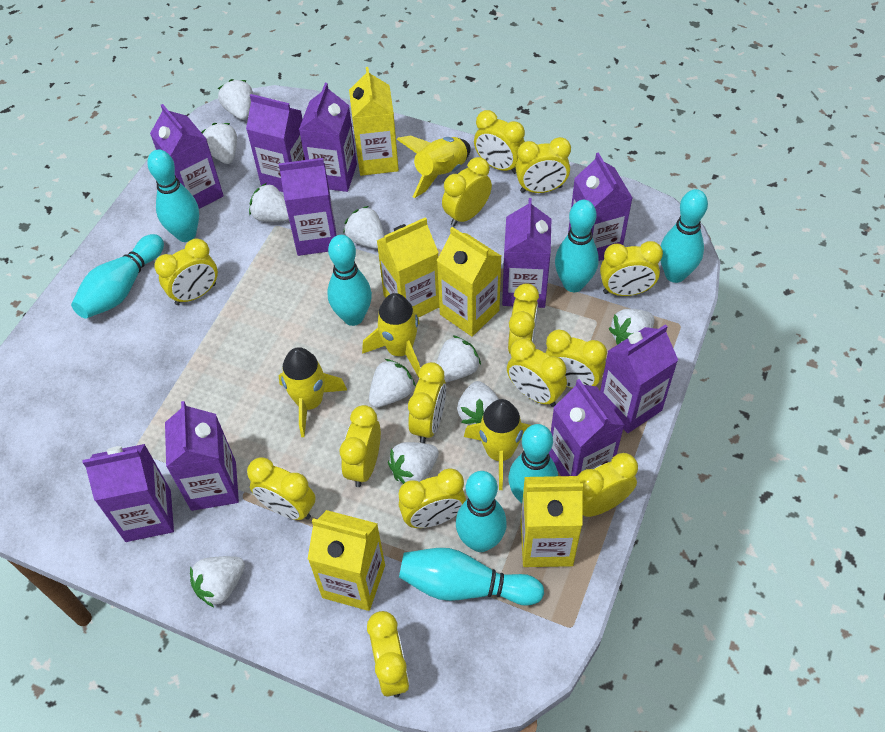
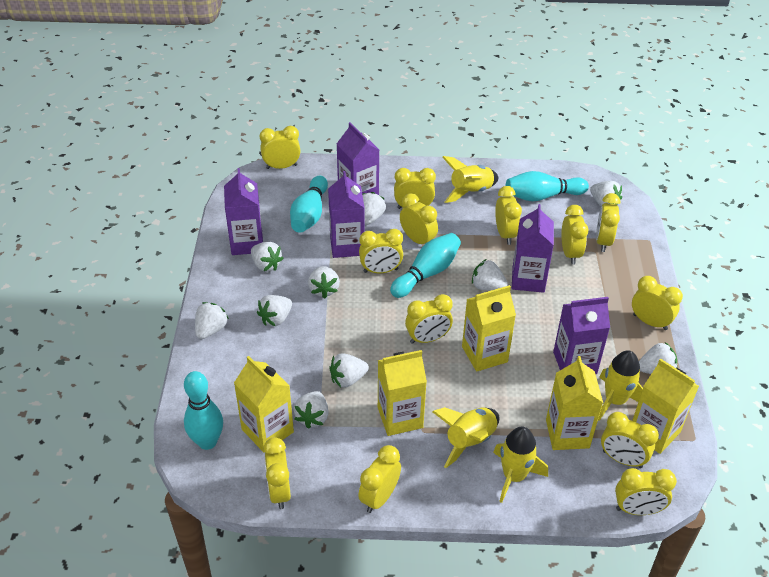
purple carton: 10 -> 5
turquoise bowling pin: 8 -> 4
yellow clock: 14 -> 13

